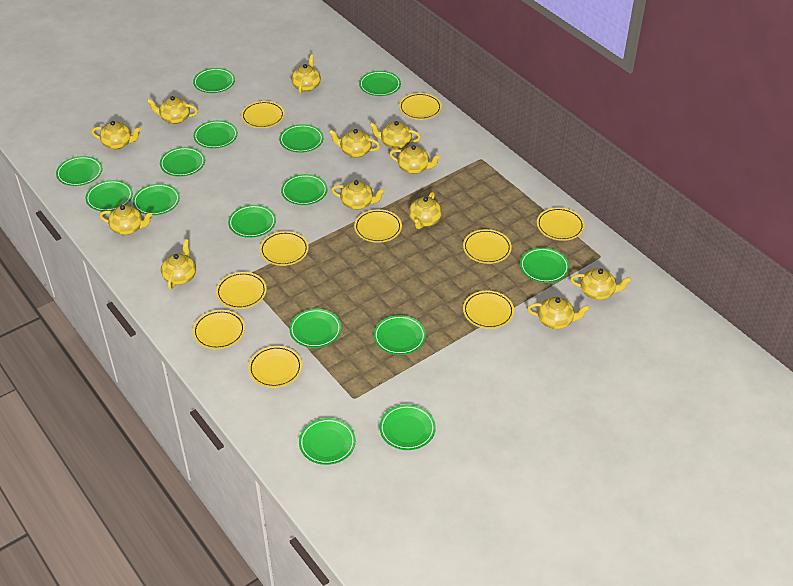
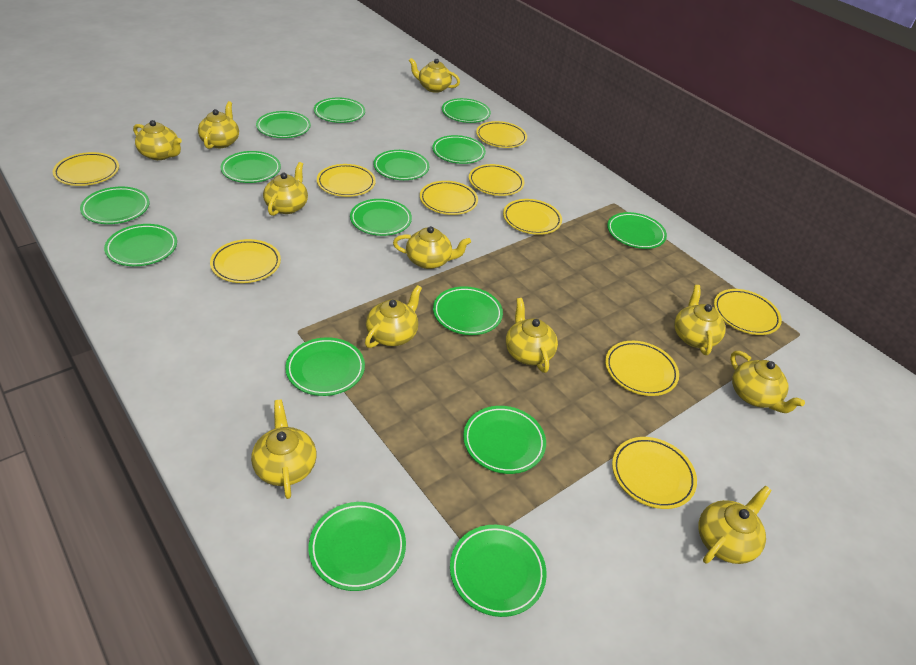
yellow teapot: 12 -> 11

